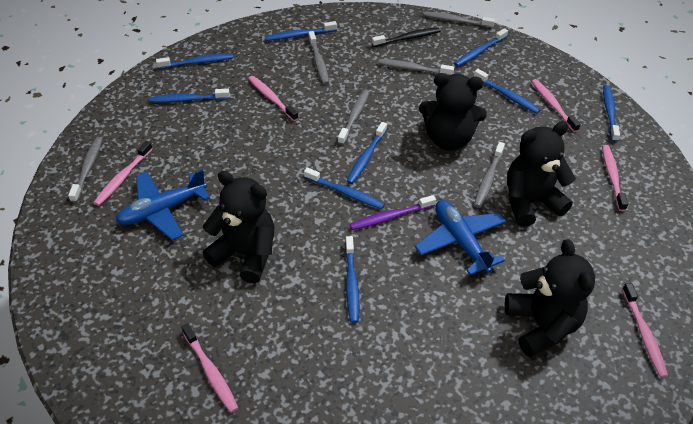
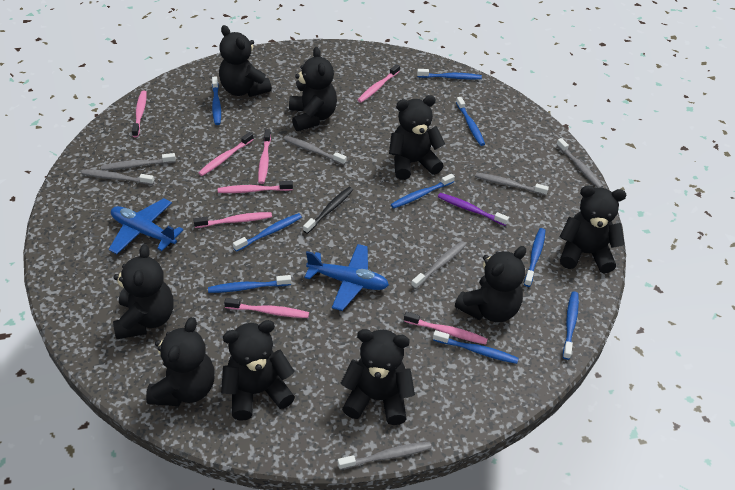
black teddy bear: 4 -> 9
grey toothbrush: 6 -> 7
pink toothbrush: 6 -> 8

